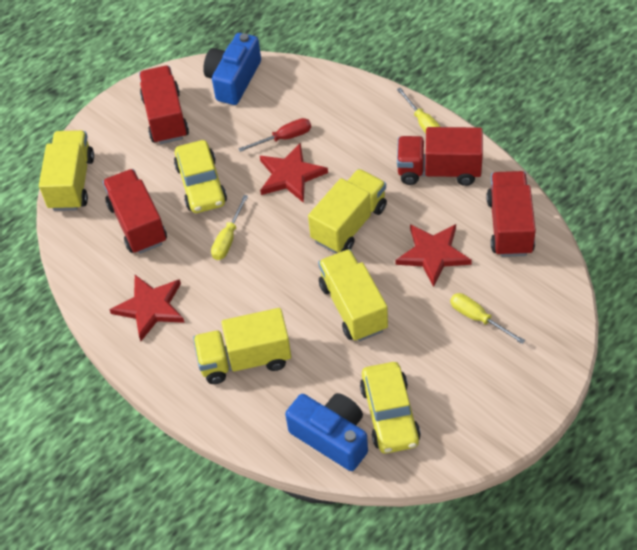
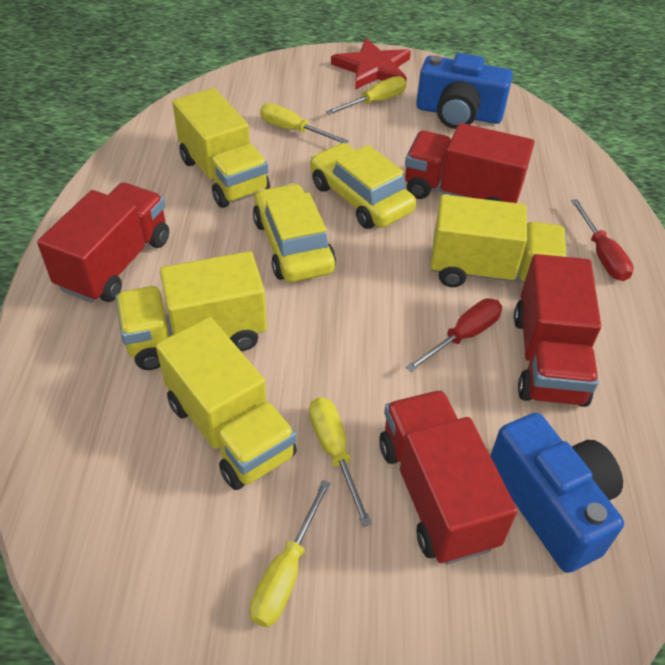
red screwdriver: 1 -> 2
red star: 3 -> 1
yellow screwdriver: 3 -> 4

